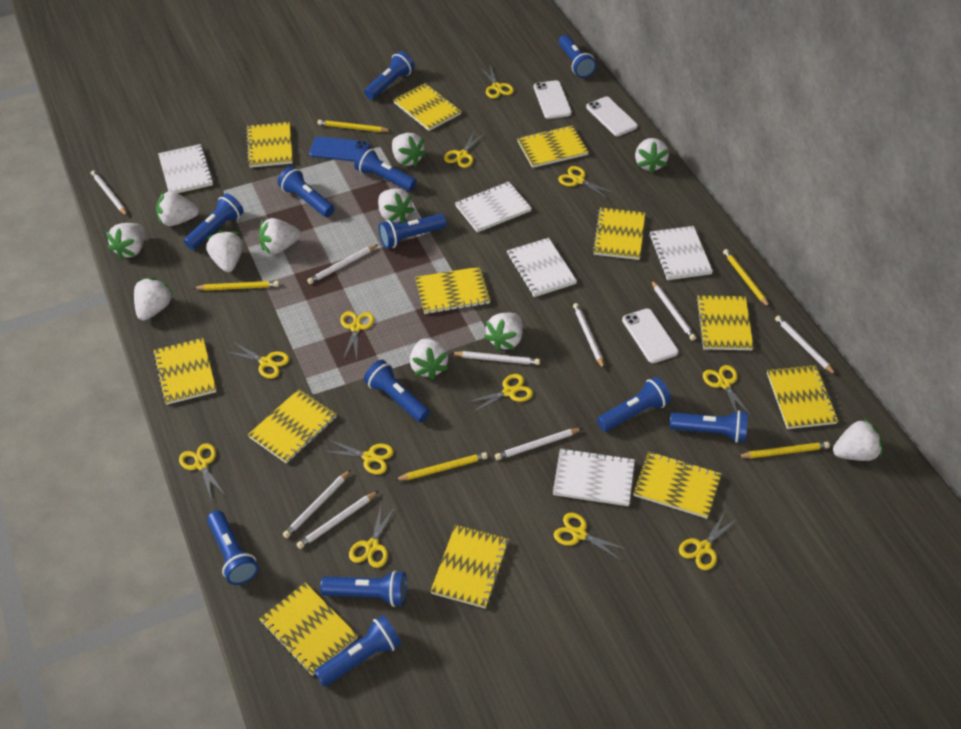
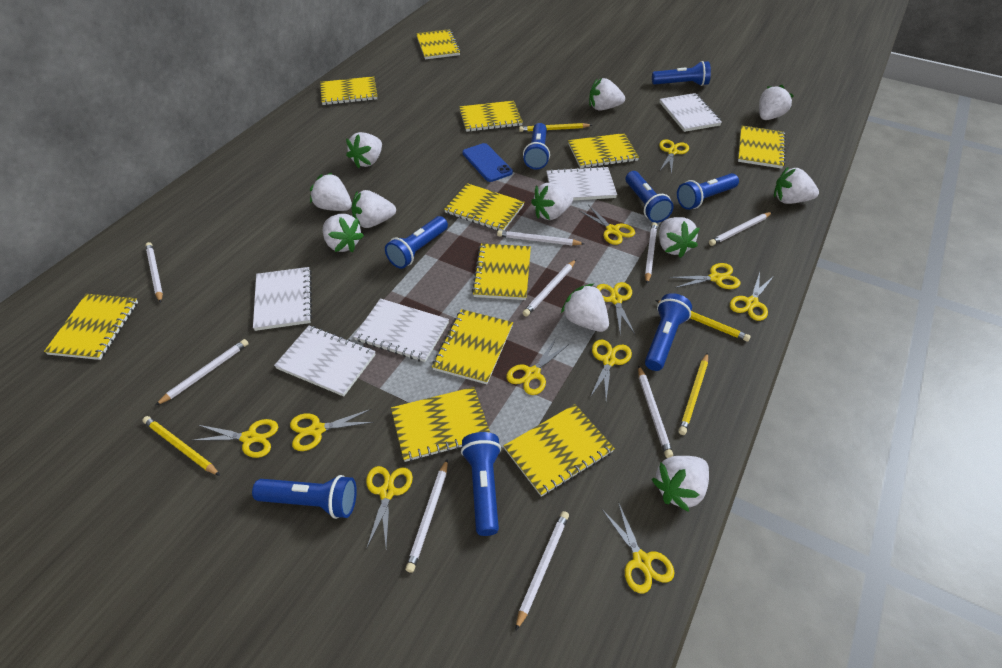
blue flashlight: 12 -> 8
white phone: 3 -> 0
yellow notebook: 12 -> 11
yellow pencil: 5 -> 4
yellow scissors: 12 -> 11

